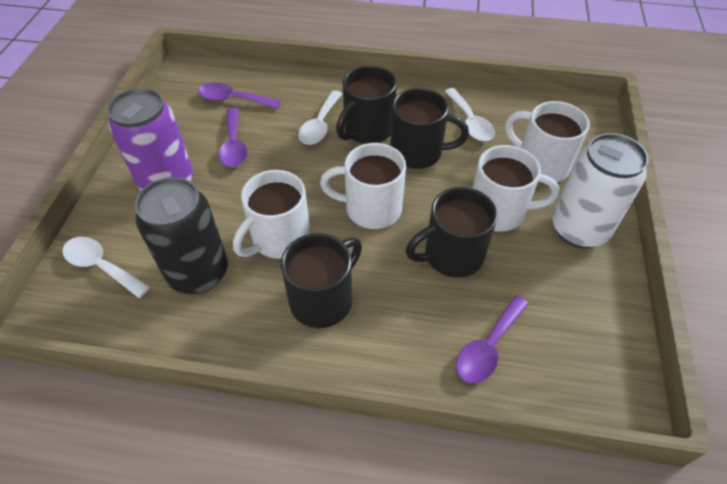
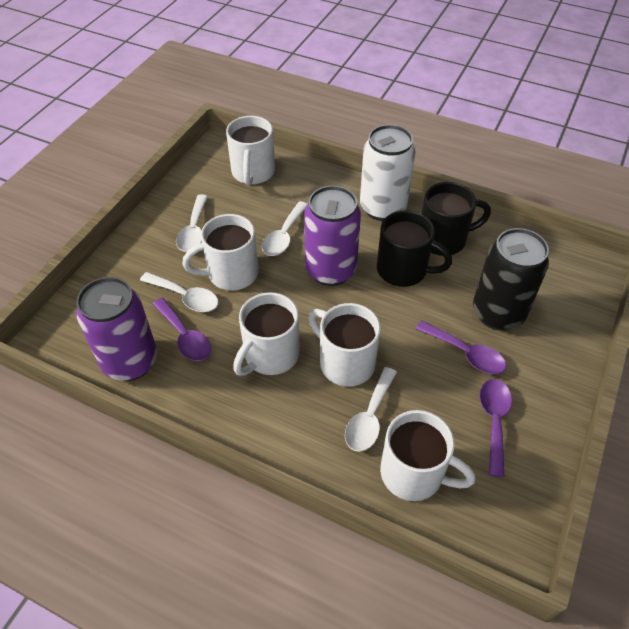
black mug: 4 -> 2
purple can: 1 -> 2
white mug: 4 -> 5
white spoon: 3 -> 4

